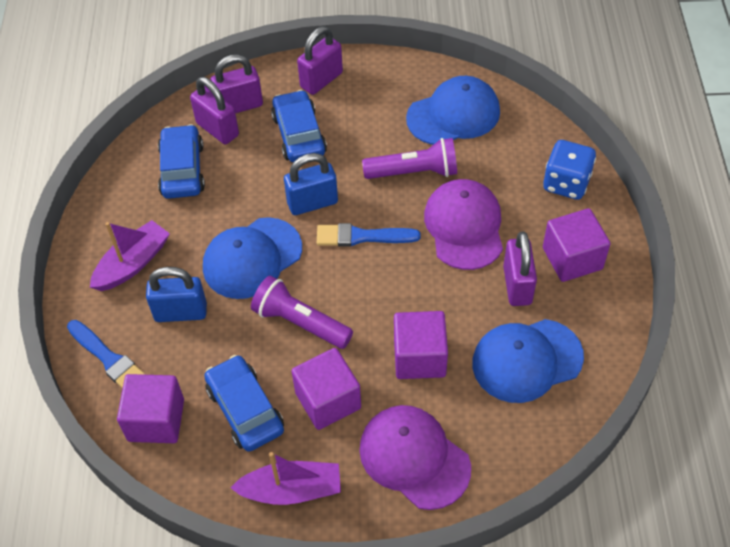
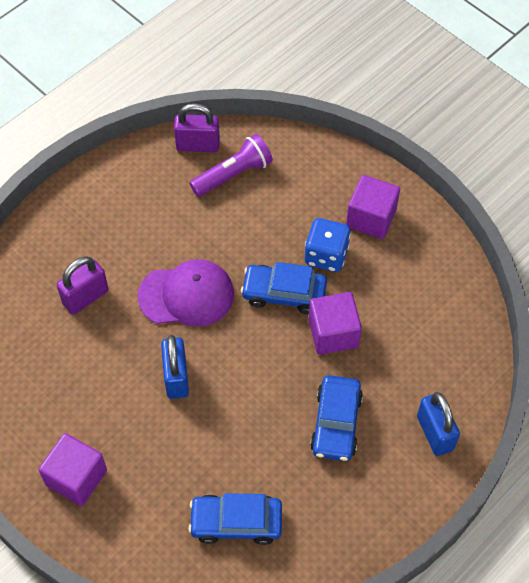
blue brush: 2 -> 0
blue cap: 3 -> 0
purple boat: 2 -> 0
purple cap: 2 -> 1
purple cube: 4 -> 3
purple flashlight: 2 -> 1
purple padlock: 4 -> 2

